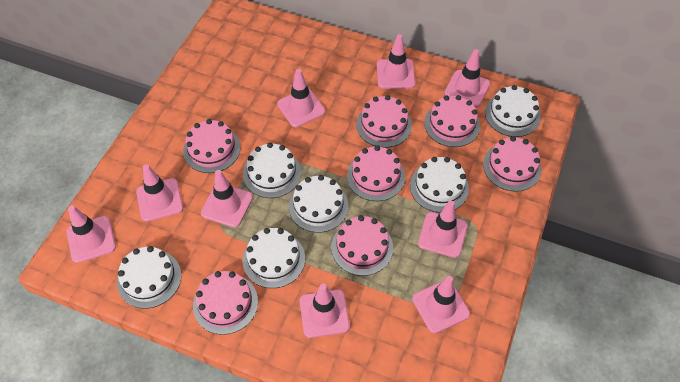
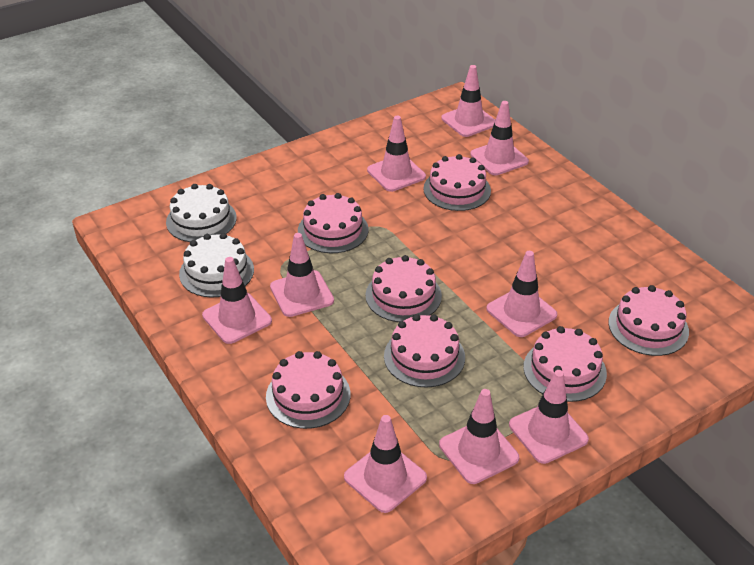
white cake: 6 -> 2

